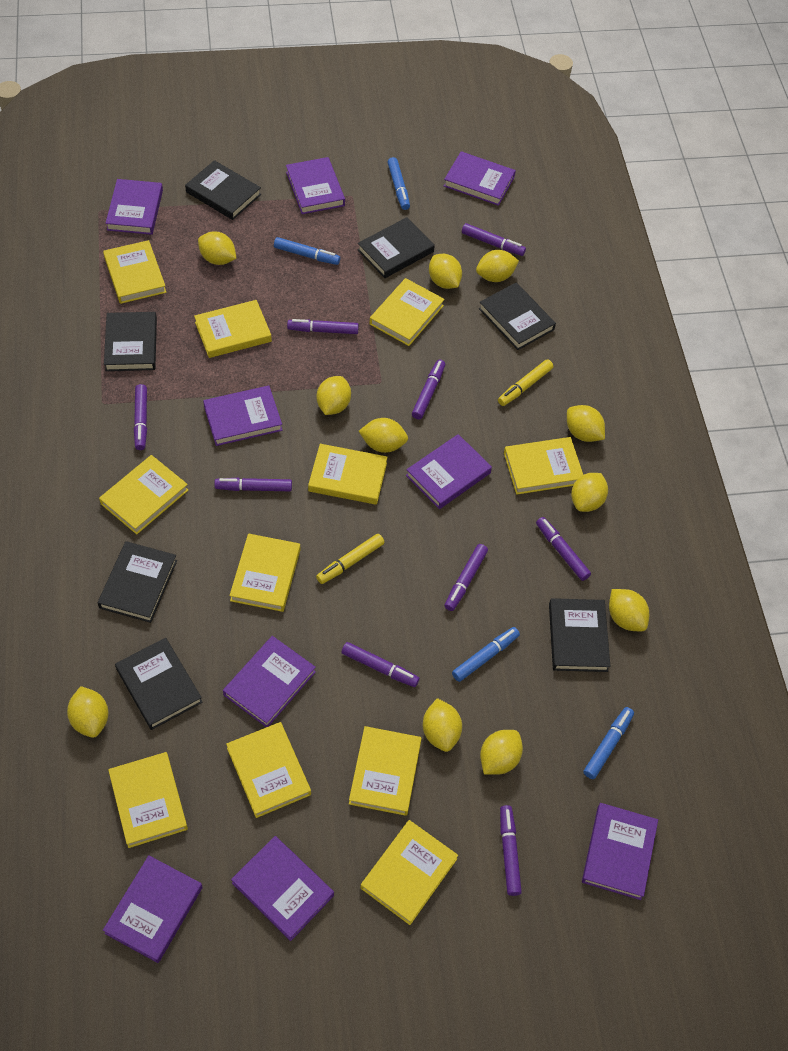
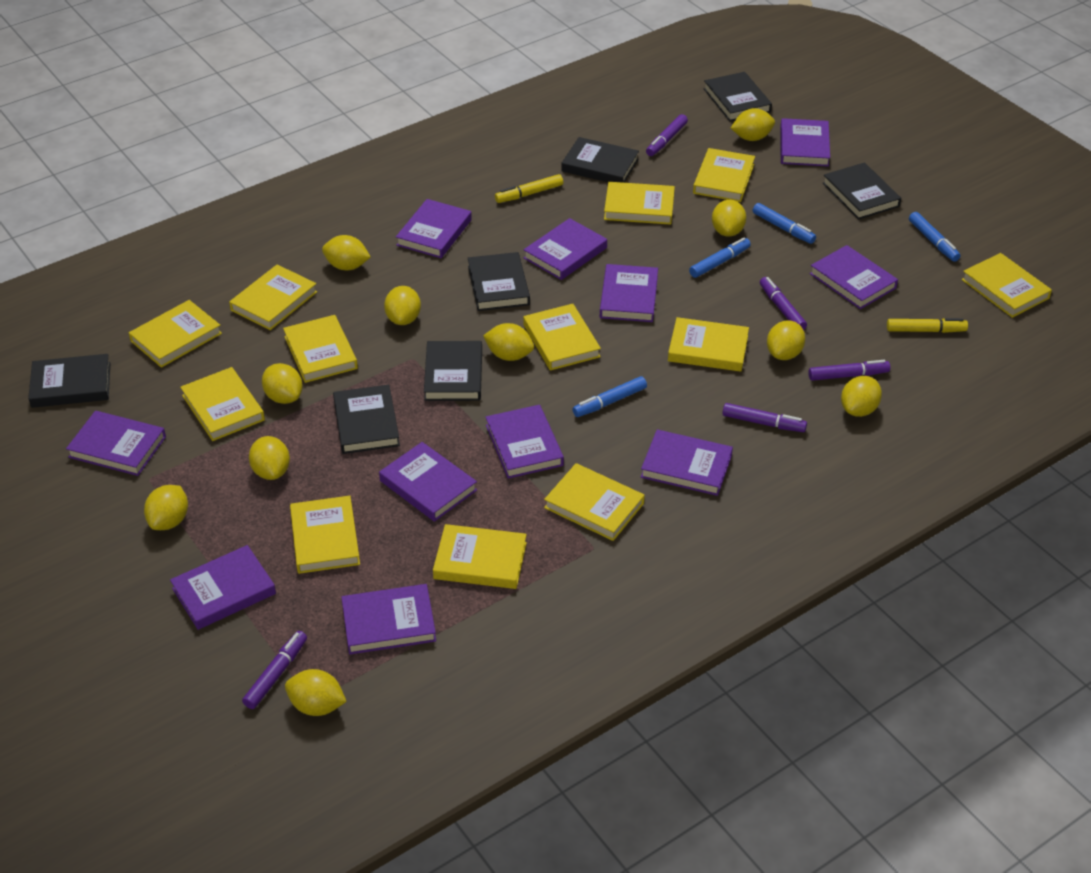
purple book: 9 -> 11
purple marker: 9 -> 5
yellow book: 11 -> 12

